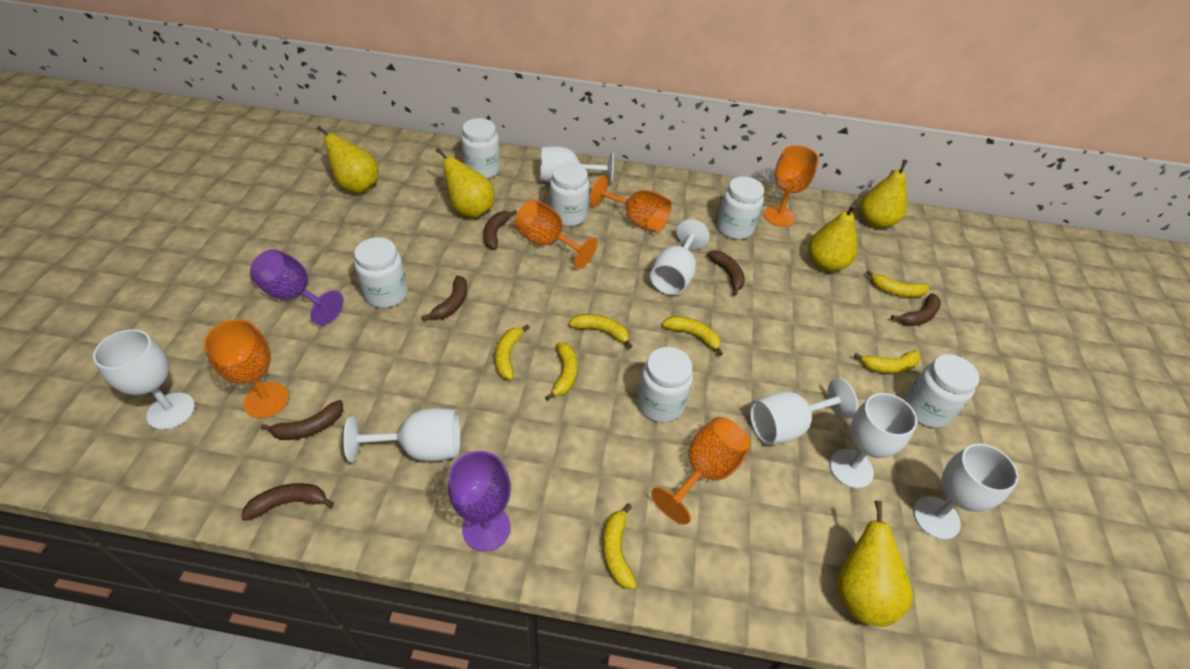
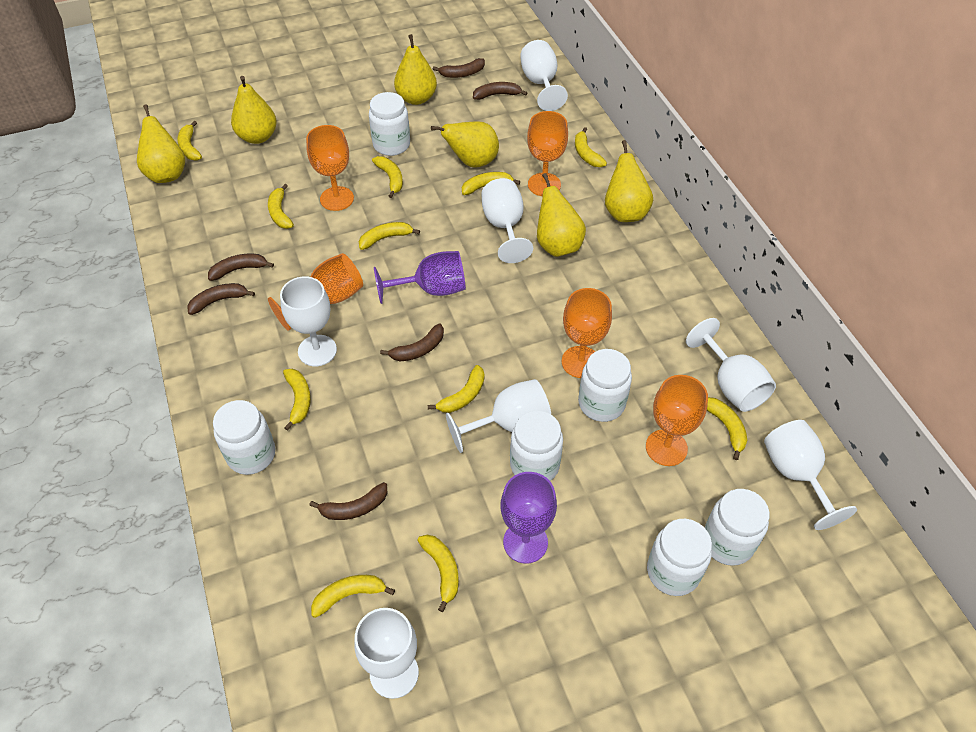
yellow banana: 7 -> 11
yellow pear: 5 -> 6

